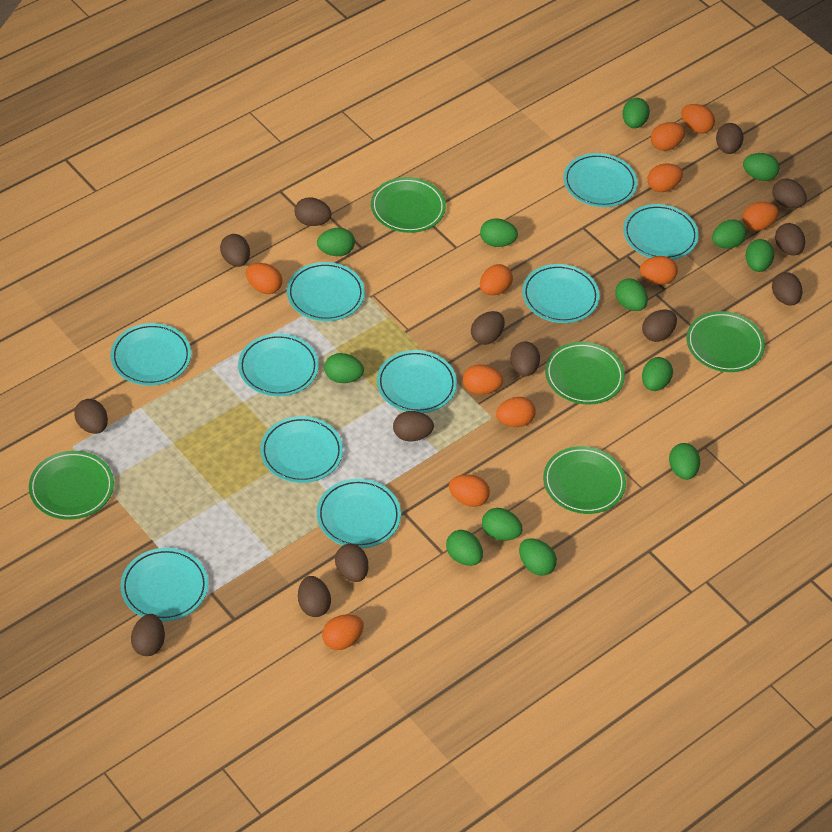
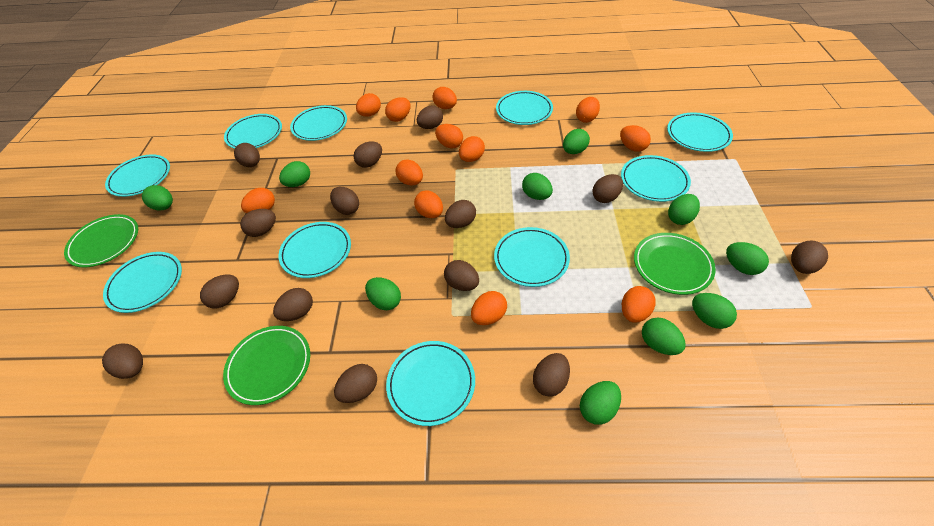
green egg: 13 -> 10
green plate: 5 -> 3
orange egg: 11 -> 12

